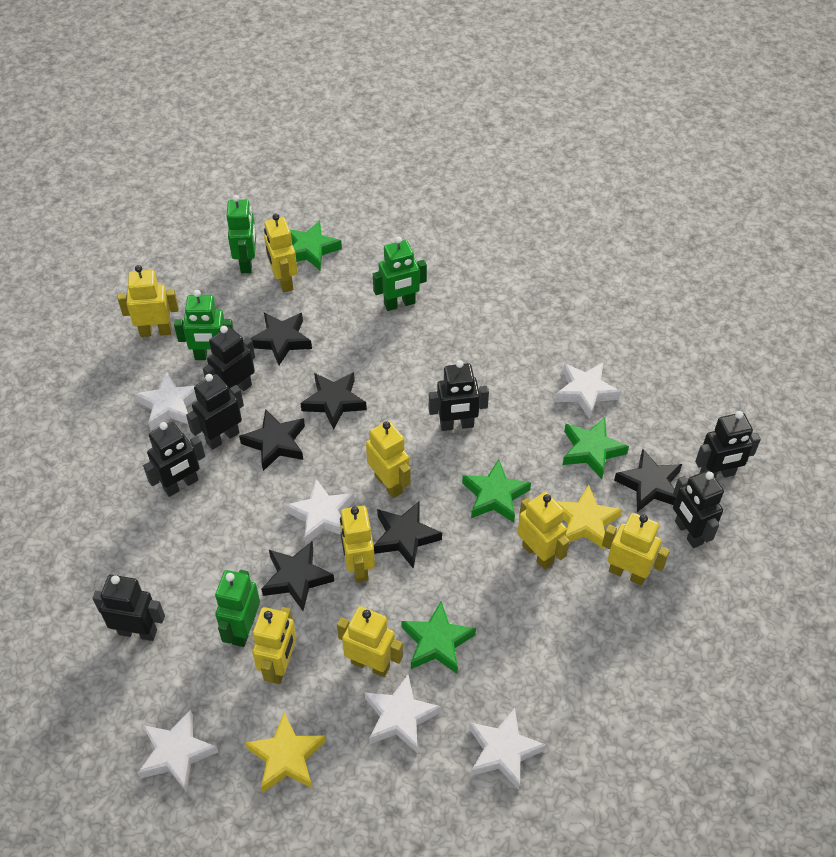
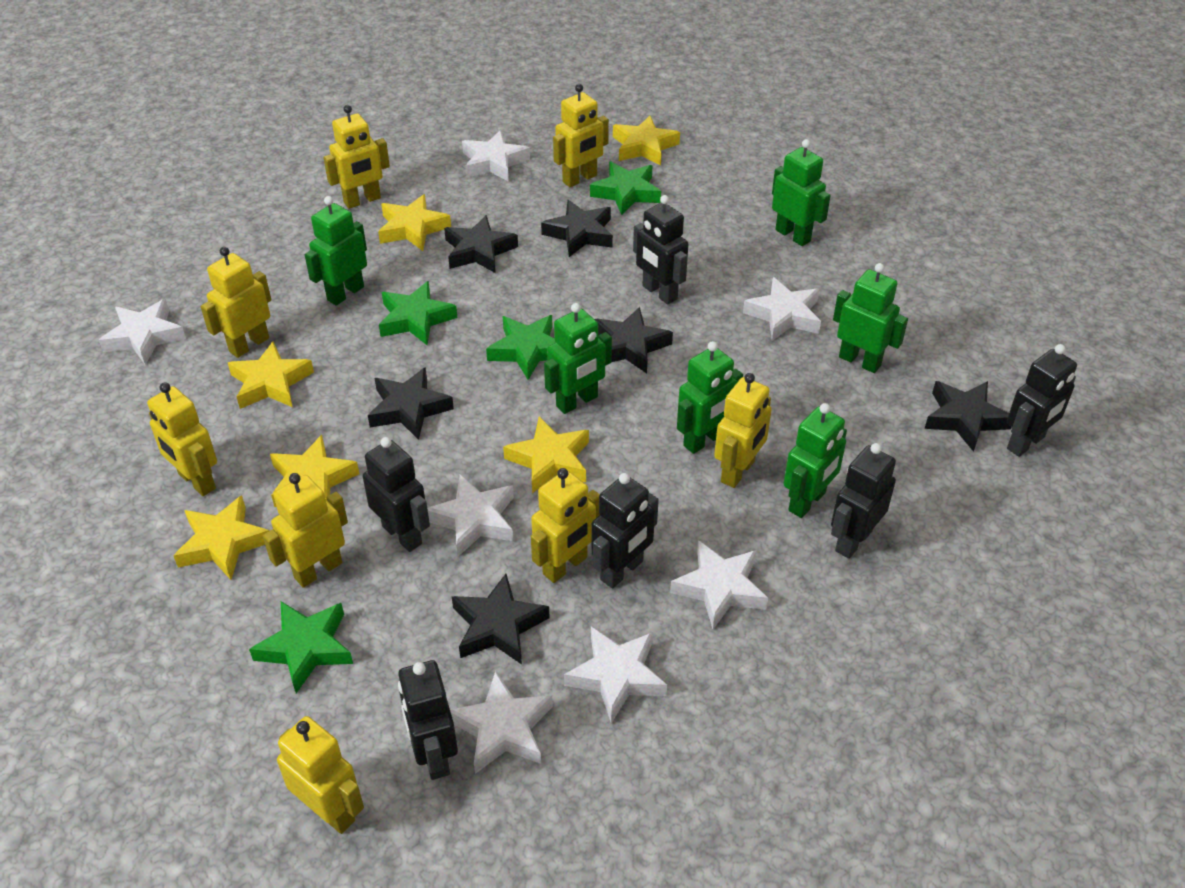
black robot: 7 -> 6
green robot: 4 -> 6
white star: 6 -> 7
yellow star: 2 -> 6

